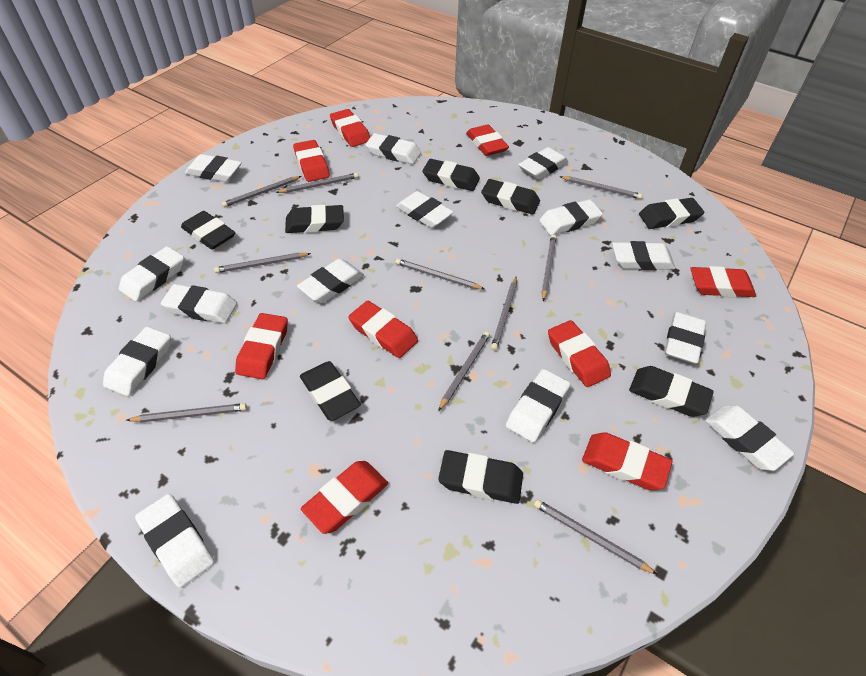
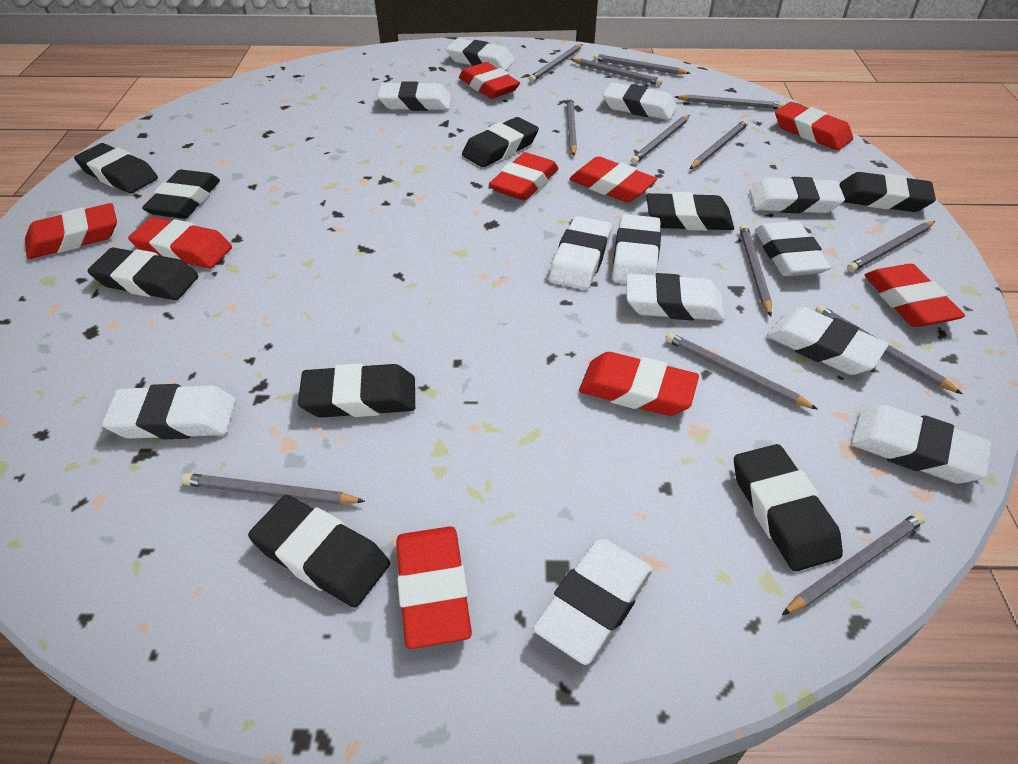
black eraser: 8 -> 9
grey pencil: 10 -> 13
white eraser: 14 -> 12

